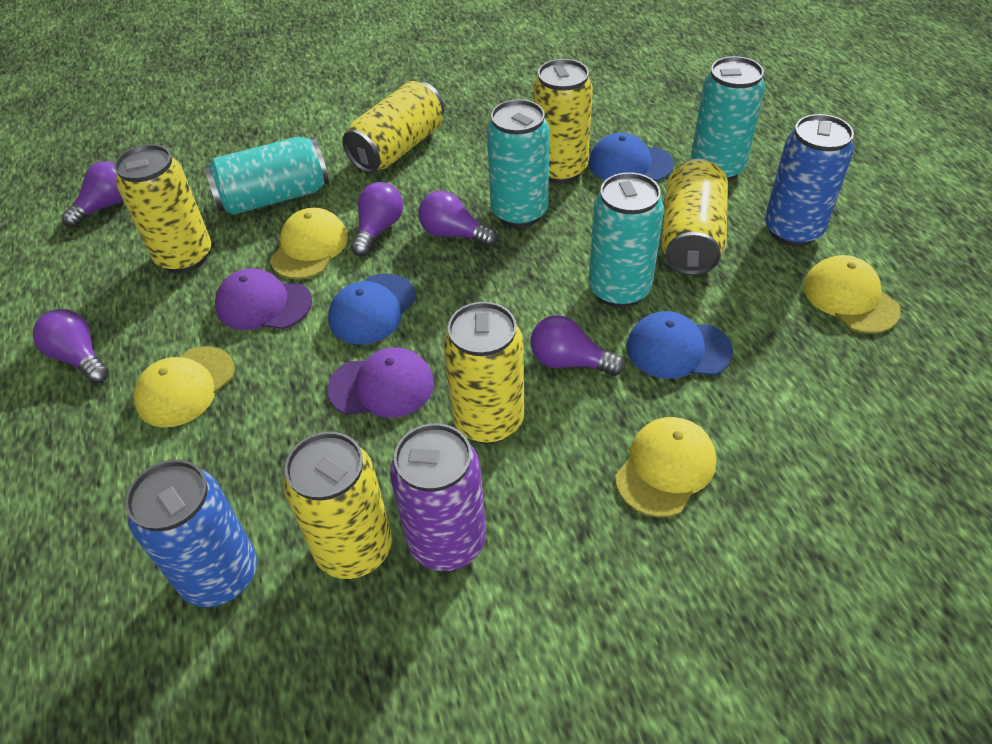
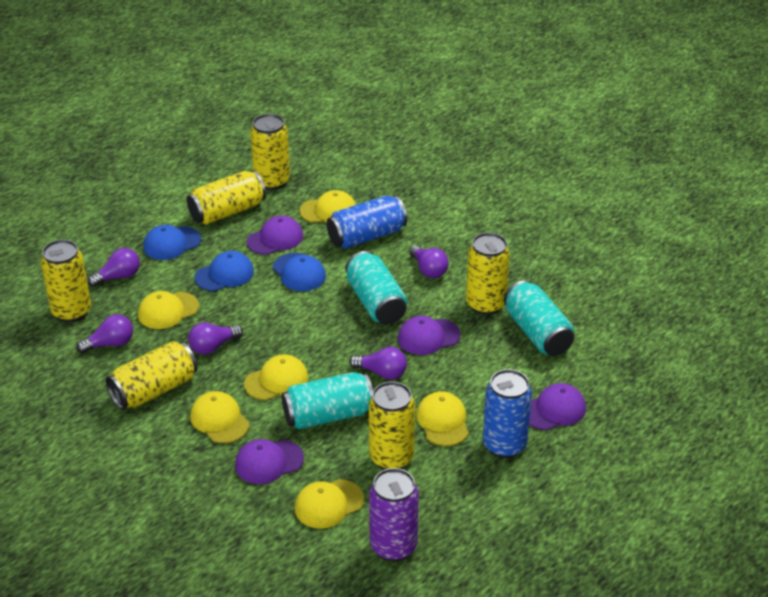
purple cap: 2 -> 4
turquoise can: 4 -> 3
yellow cap: 4 -> 6

